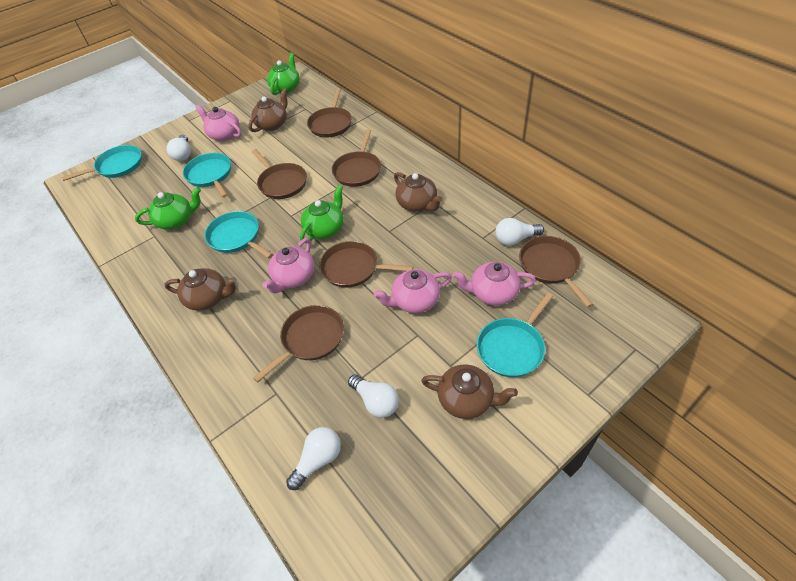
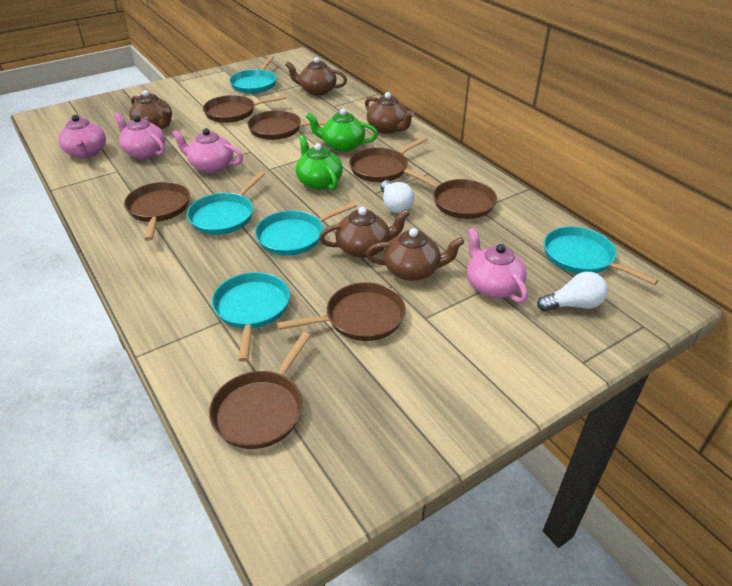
brown pan: 6 -> 7
brown teapot: 4 -> 5
green teapot: 3 -> 2
turquoise pan: 4 -> 5
white light bulb: 4 -> 2

